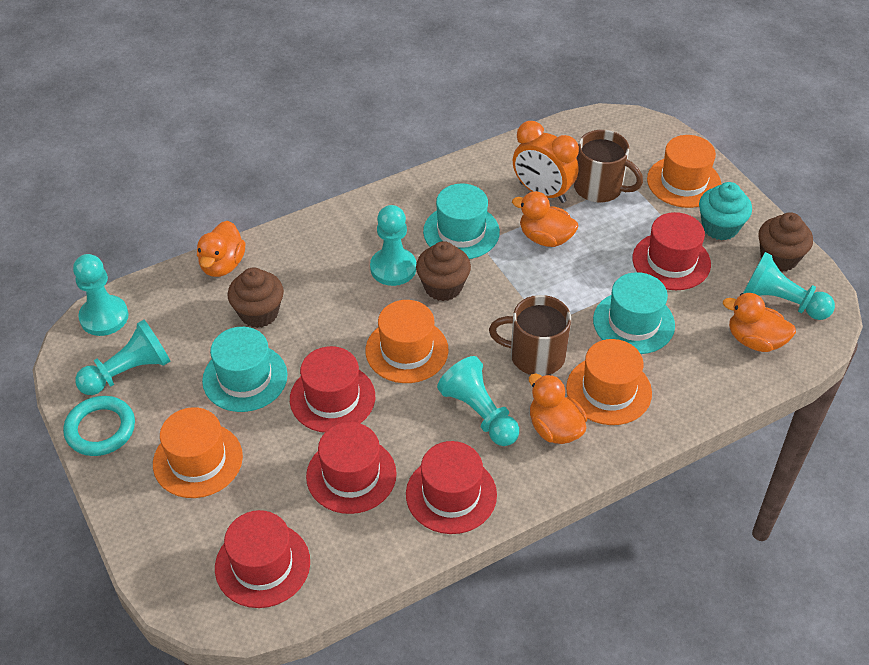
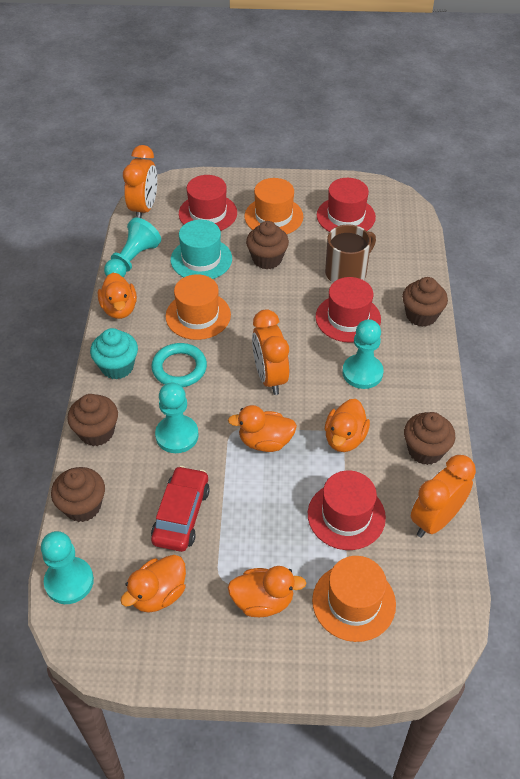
brown cupcake: 3 -> 5
brown mug: 2 -> 1
orange clock: 1 -> 3
orange duck: 4 -> 5
orange hat: 4 -> 3
red car: 0 -> 1
red hat: 5 -> 4
turquoise hat: 3 -> 1
turquoise pawn: 5 -> 4

